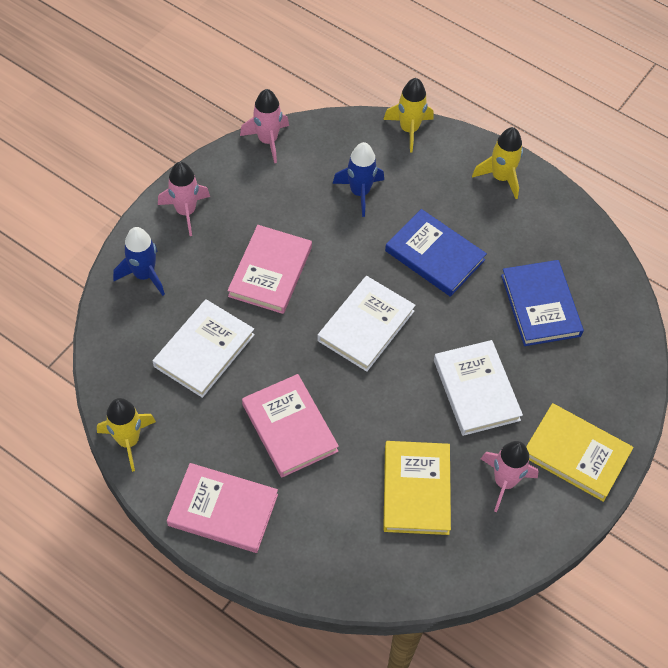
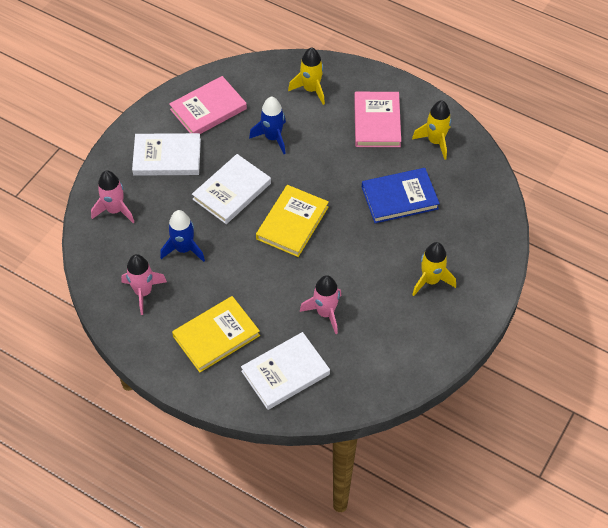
blue book: 2 -> 1
pink book: 3 -> 2

